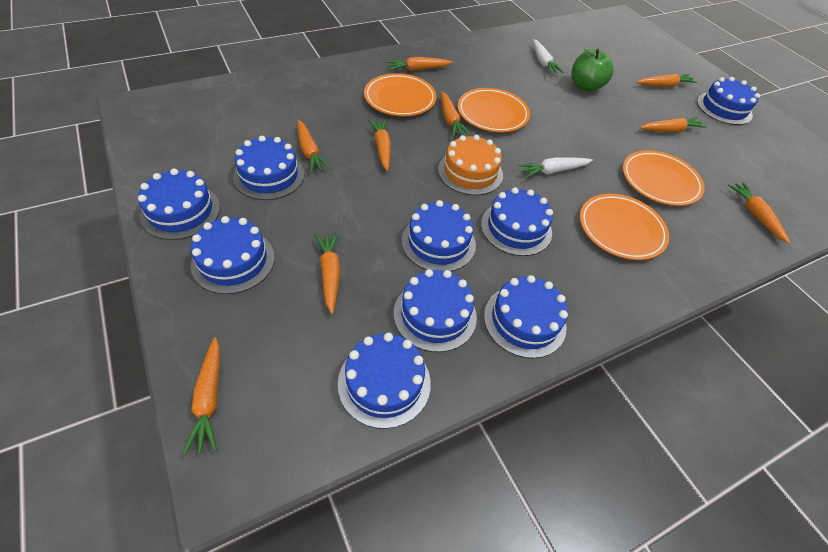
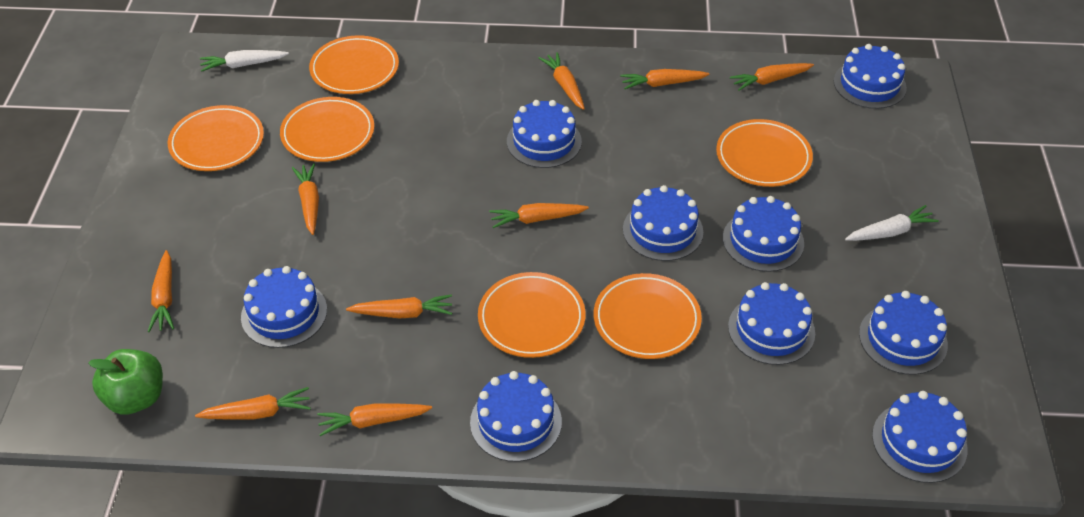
orange cake: 1 -> 0
orange plate: 4 -> 6

